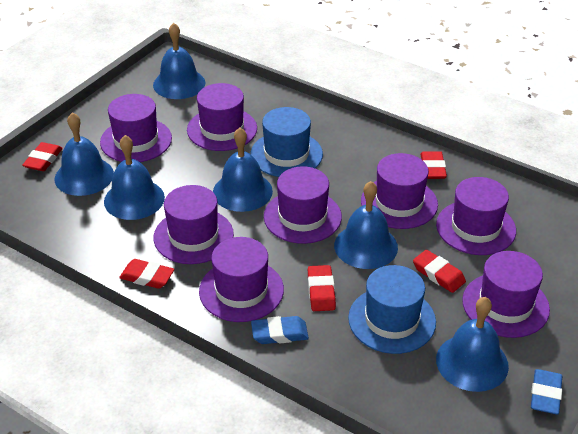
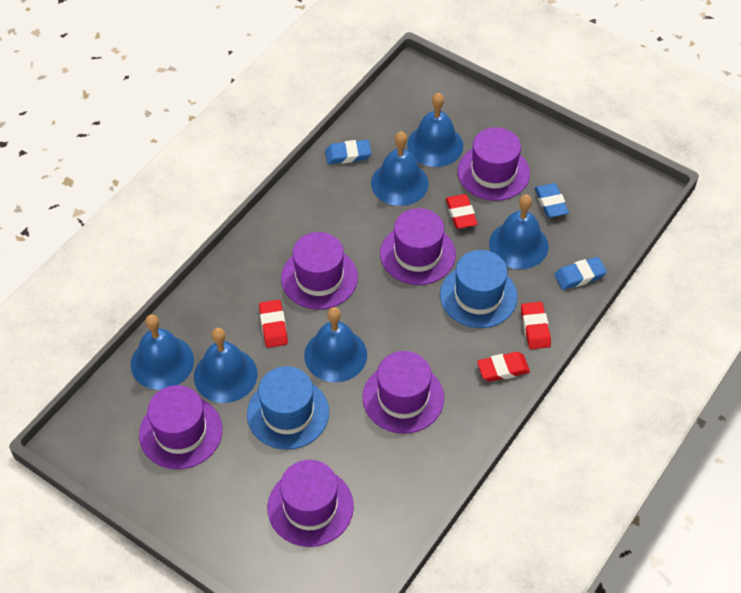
blue eraser: 2 -> 3
purple hat: 8 -> 6
red eraser: 5 -> 4

